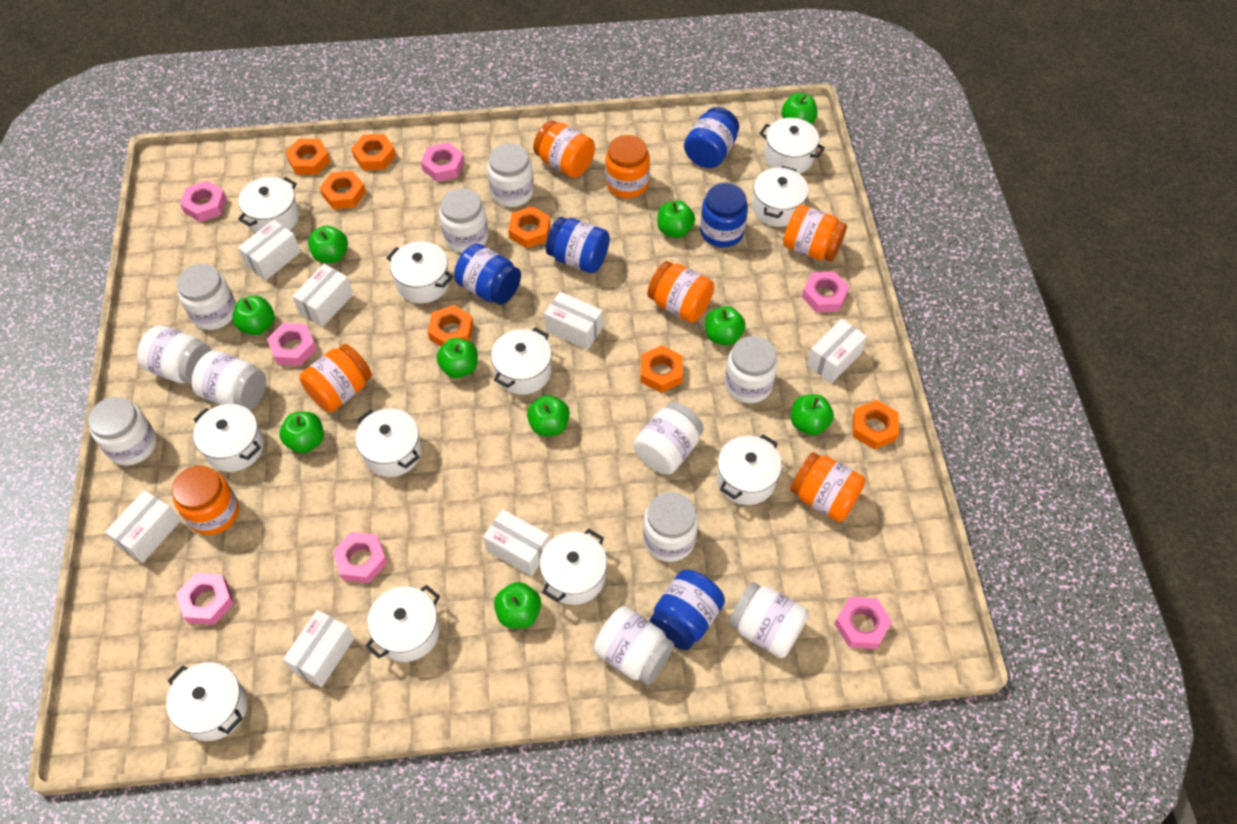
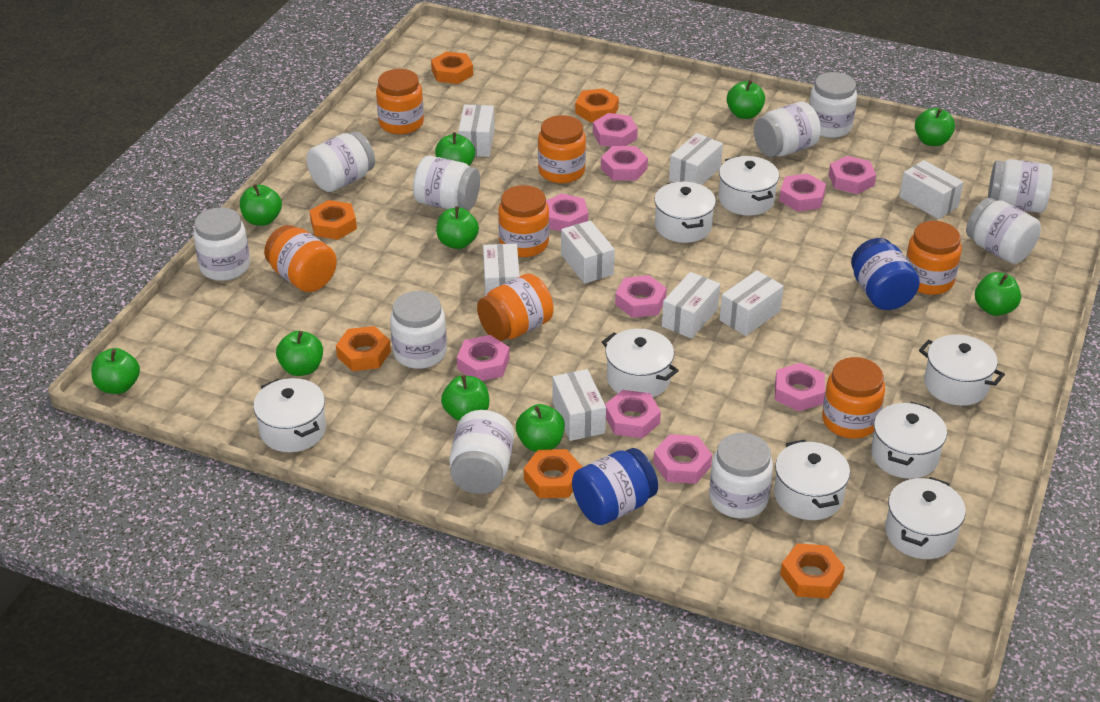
blue jar: 5 -> 2
orange nut: 7 -> 6
pink nut: 7 -> 10
white box: 7 -> 8
white jar: 11 -> 10
white pot: 11 -> 8

